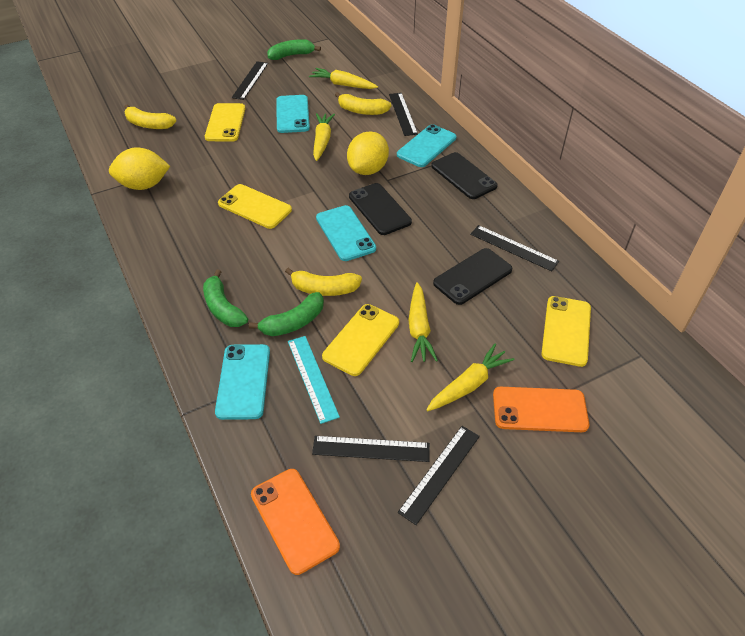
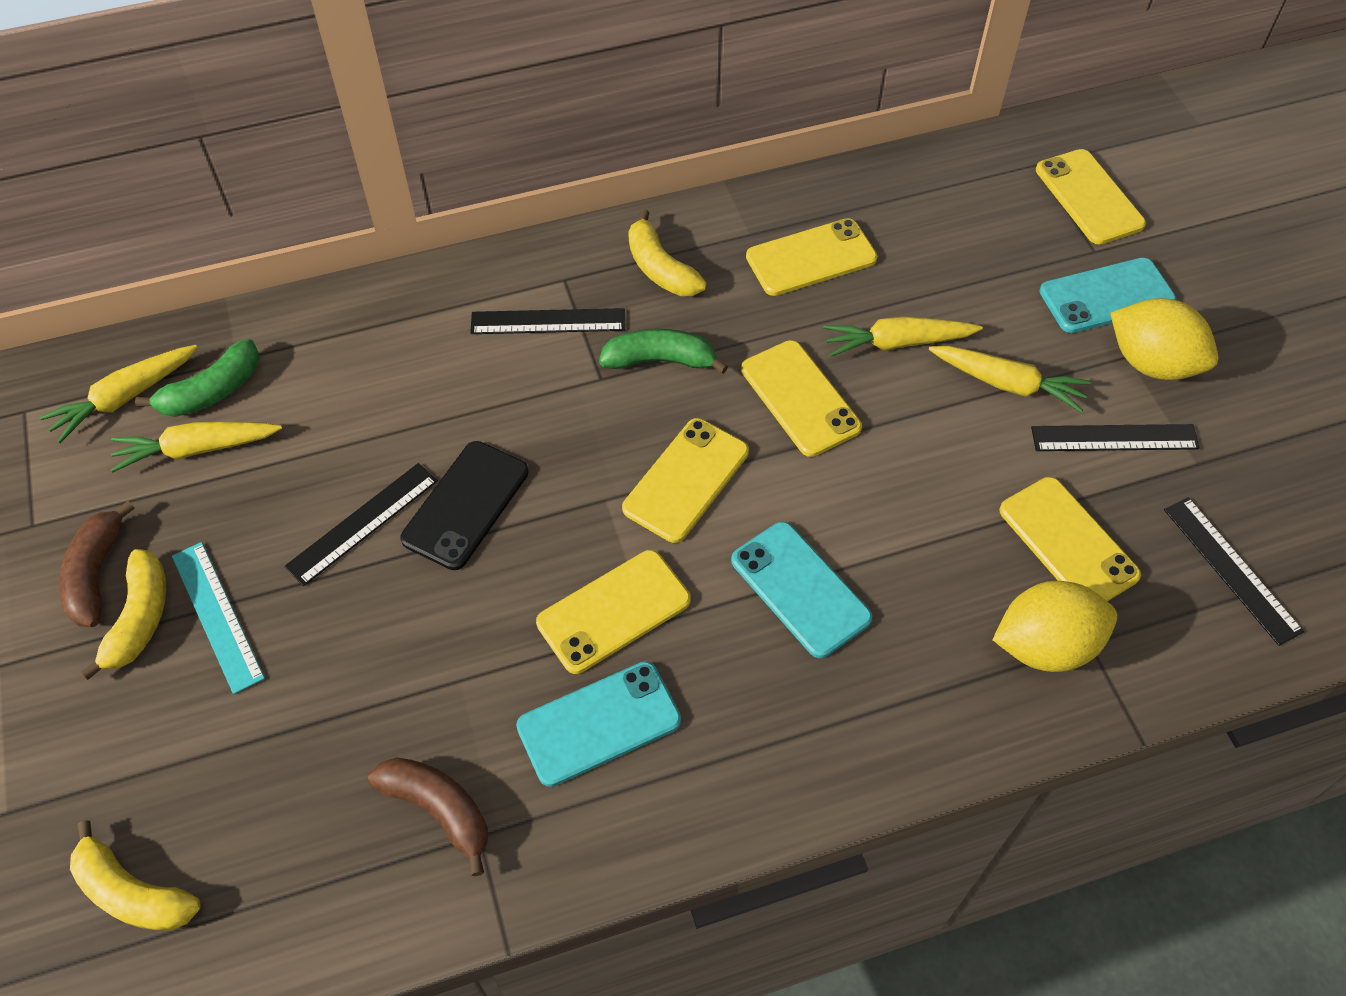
black phone: 3 -> 1
black ruler: 5 -> 4
brown banana: 0 -> 2
green banana: 3 -> 2
orange phone: 2 -> 0
turquoise phone: 4 -> 3
yellow phone: 4 -> 6

